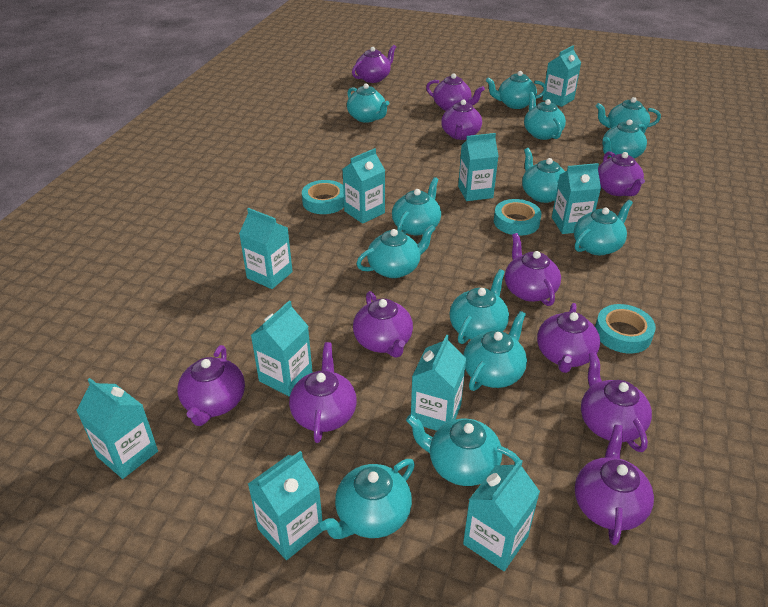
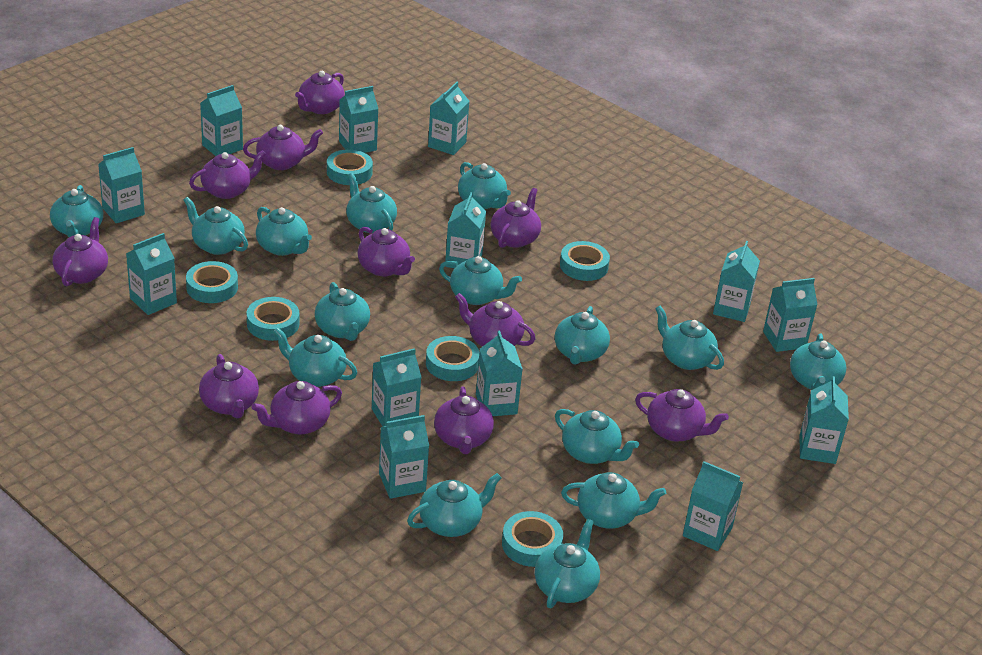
turquoise carton: 10 -> 13
turquoise tape: 3 -> 6
turquoise teapot: 13 -> 15

